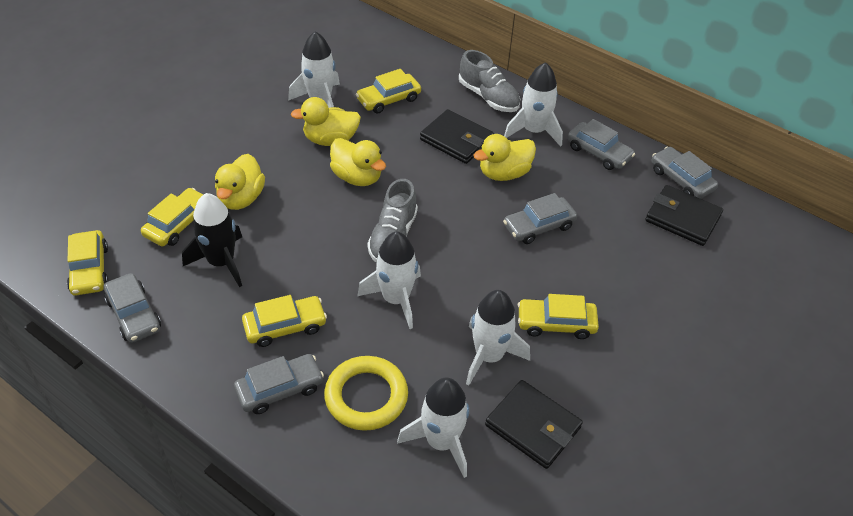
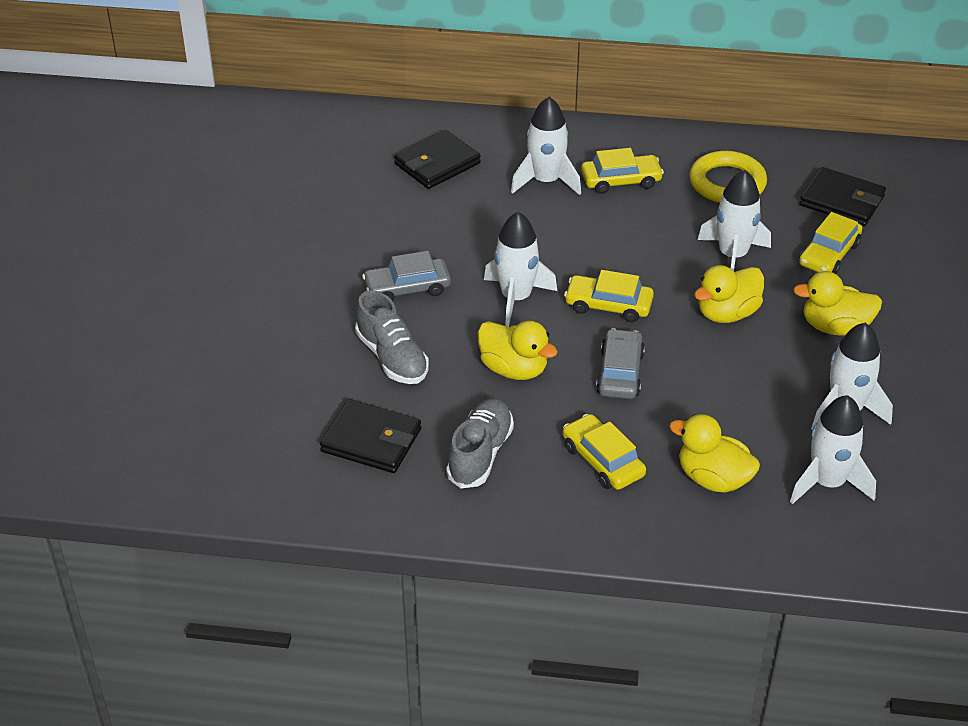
black rocket: 1 -> 0
grey car: 5 -> 2
yellow car: 5 -> 4

